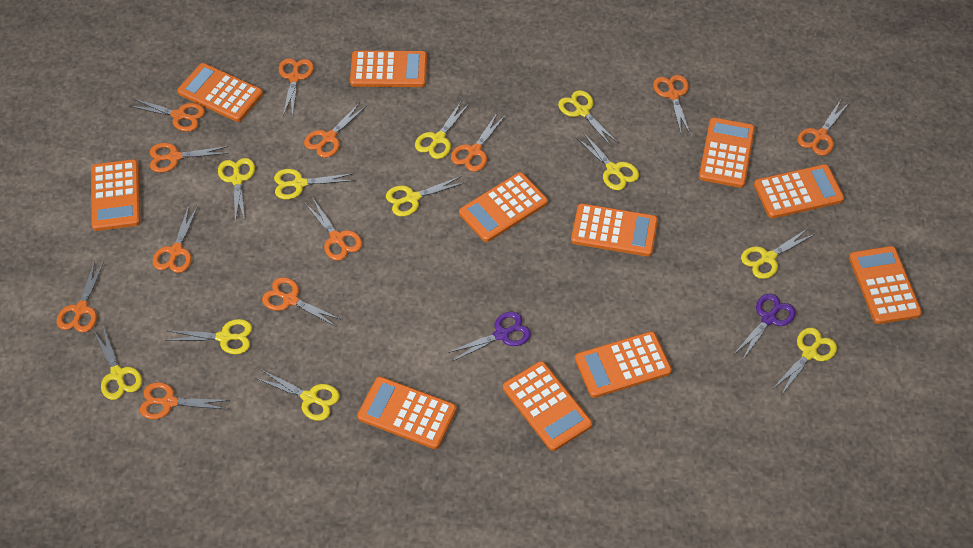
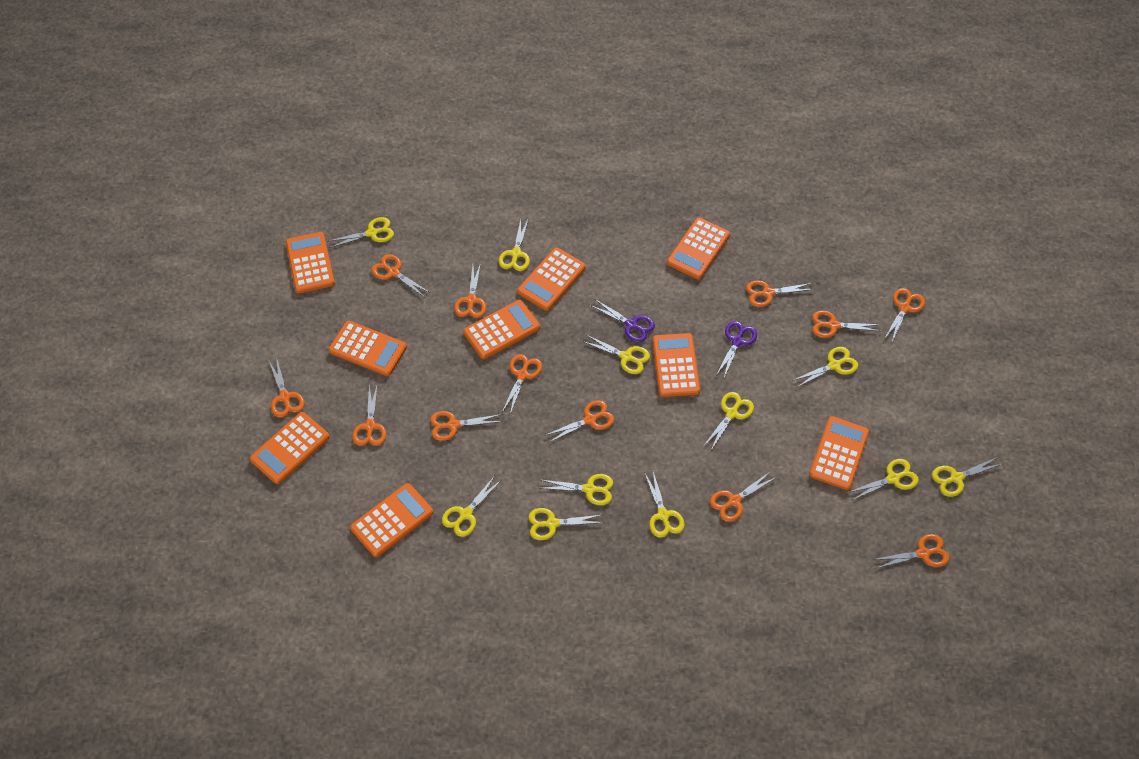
orange calculator: 11 -> 9

